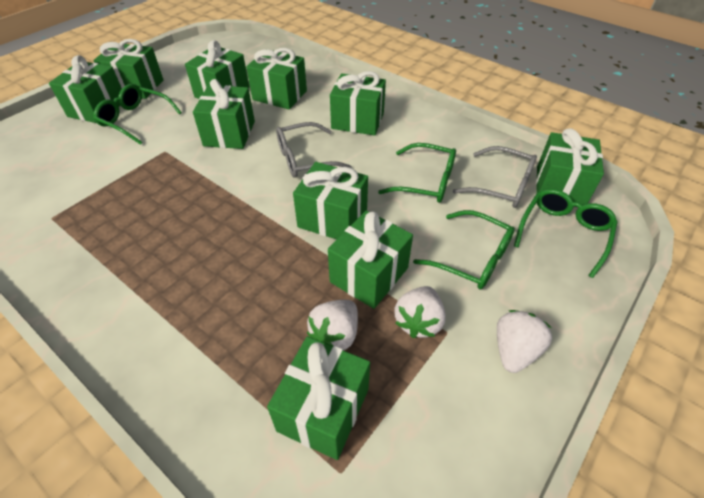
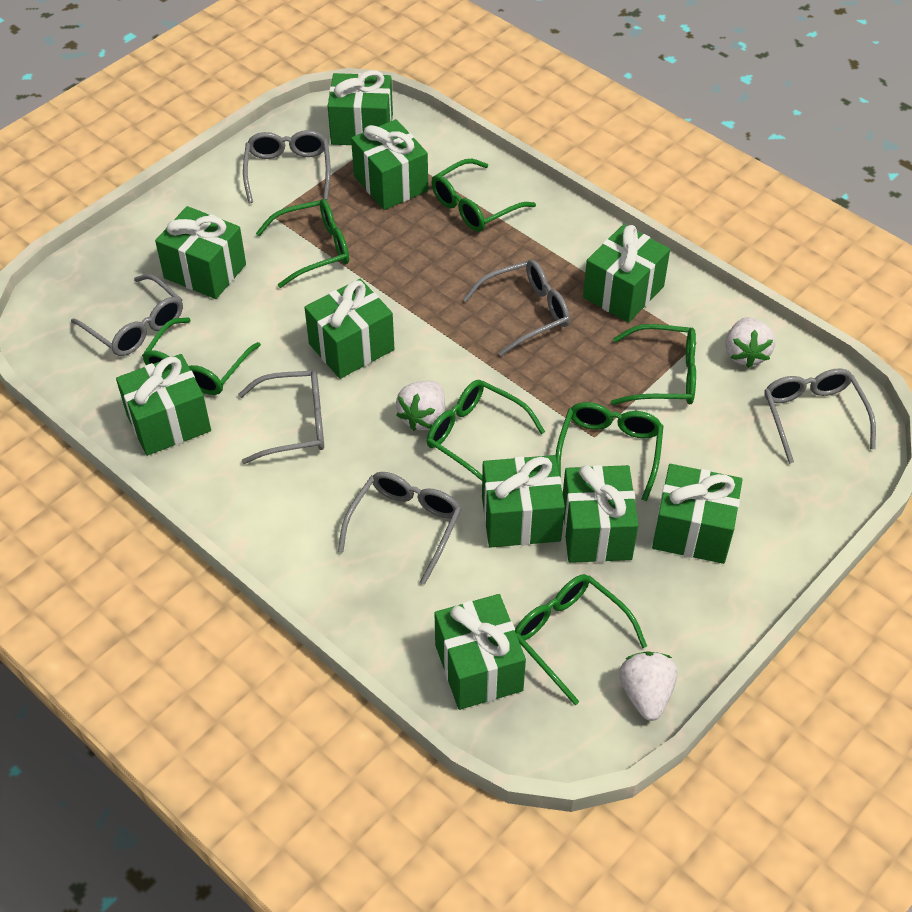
green glasses: 4 -> 7
grey glasses: 2 -> 6

